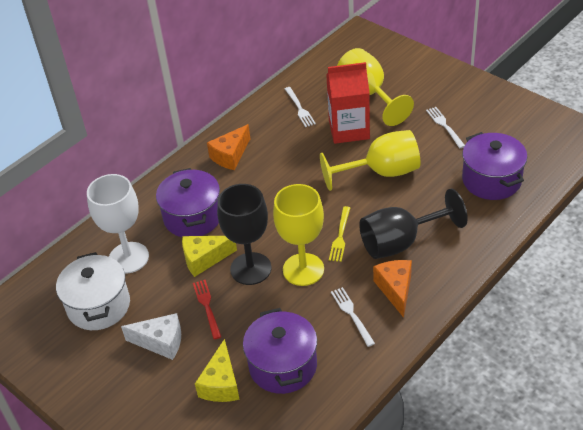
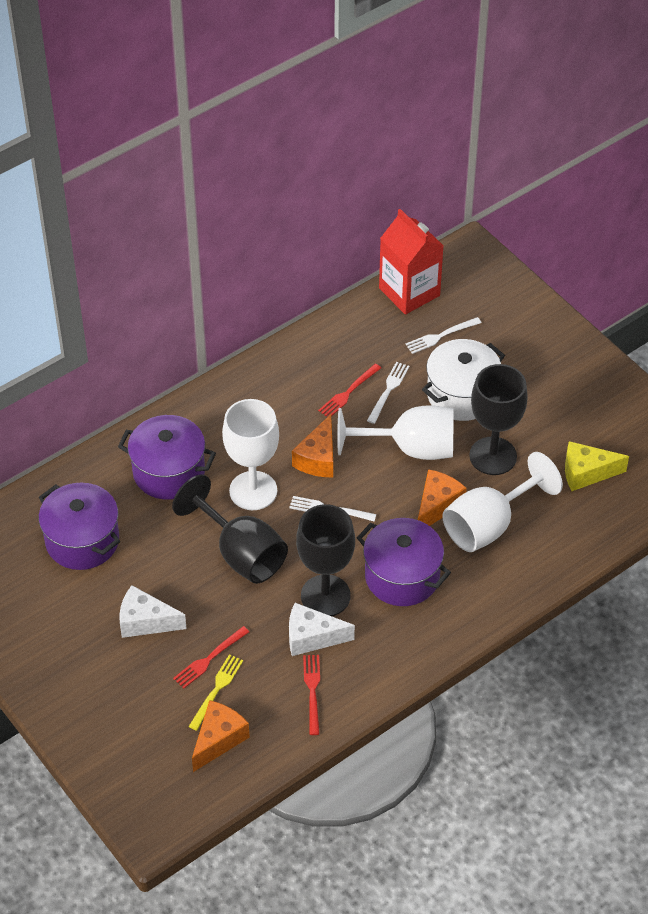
black goblet: 2 -> 3
orange cheese: 2 -> 3
red fork: 1 -> 3
white cheese: 1 -> 2
white goblet: 1 -> 3
yellow cheese: 2 -> 1
yellow goblet: 3 -> 0

